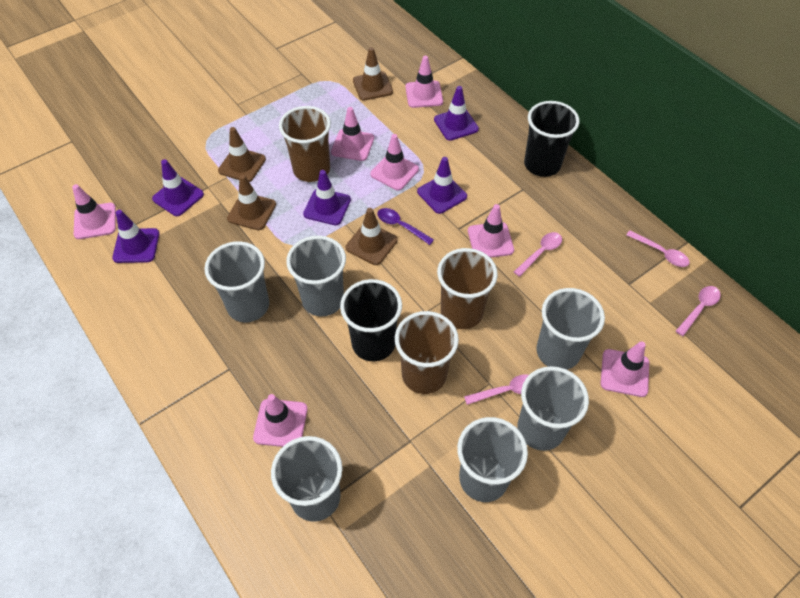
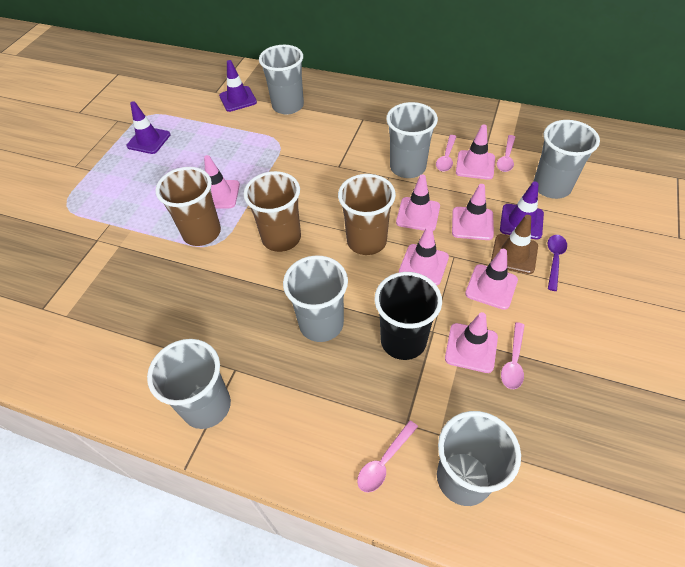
black cup: 2 -> 1
brown traffic cone: 4 -> 1
purple traffic cone: 5 -> 3

